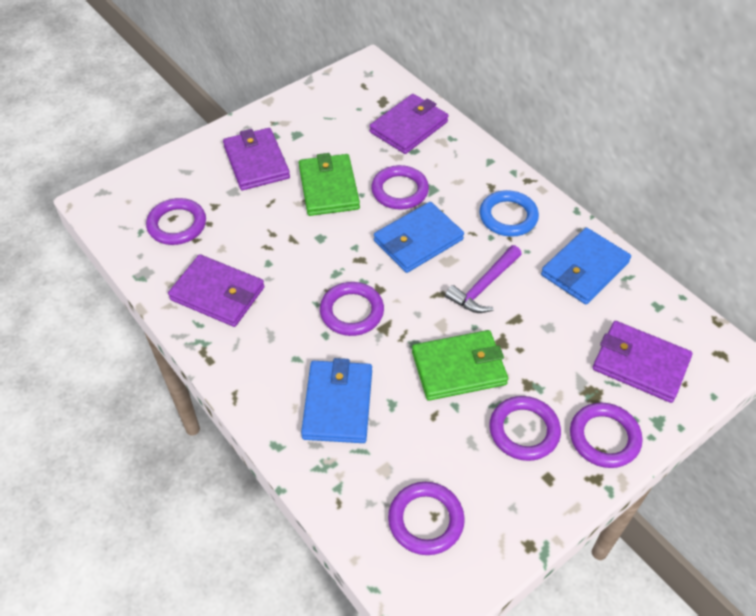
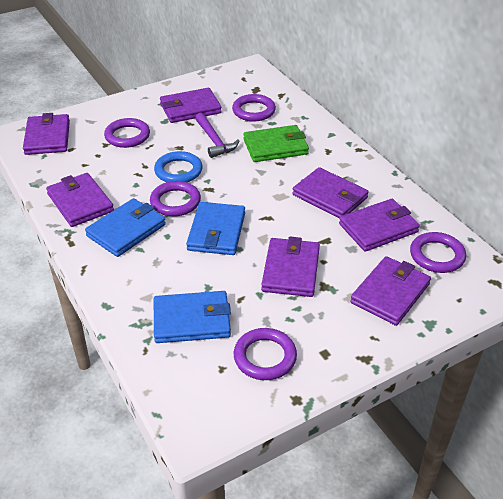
green wallet: 2 -> 1
purple ring: 6 -> 5
purple wallet: 4 -> 7

